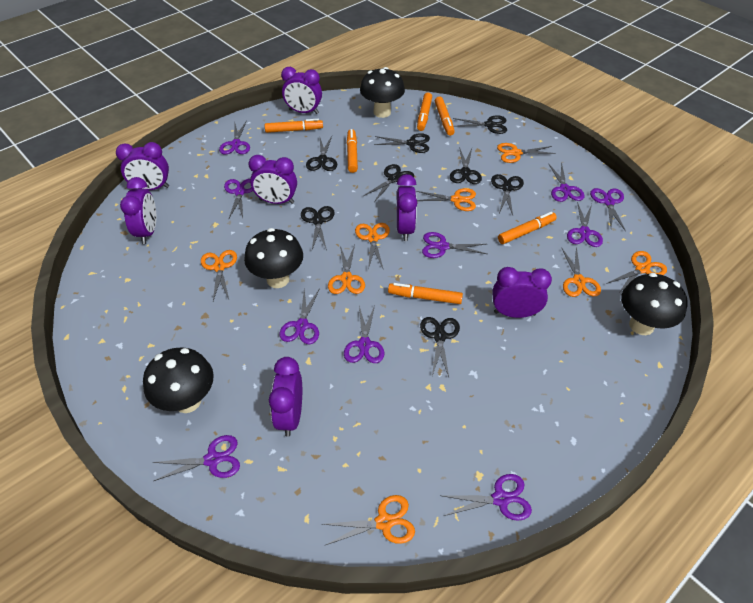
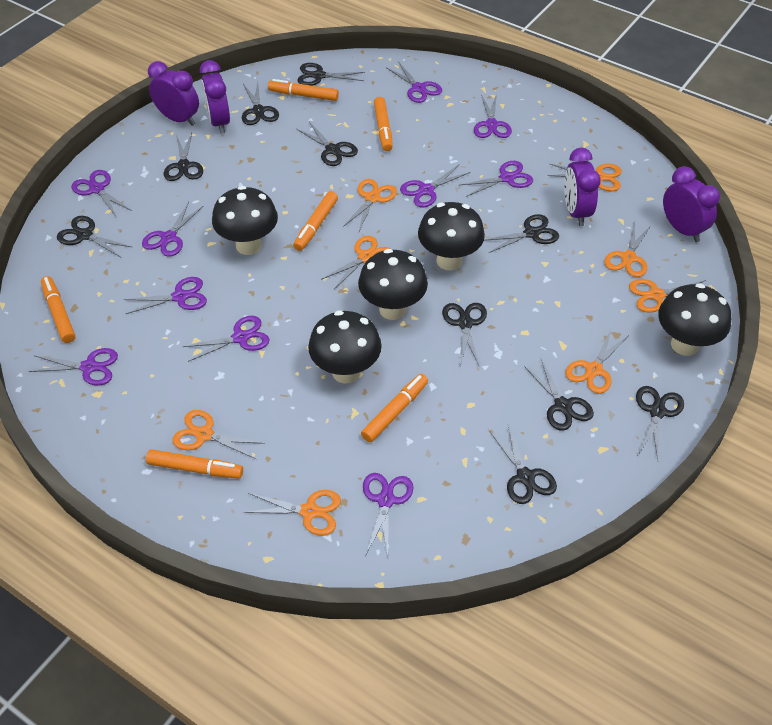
black mushroom: 4 -> 5
black scissors: 8 -> 10
purple clock: 7 -> 4

